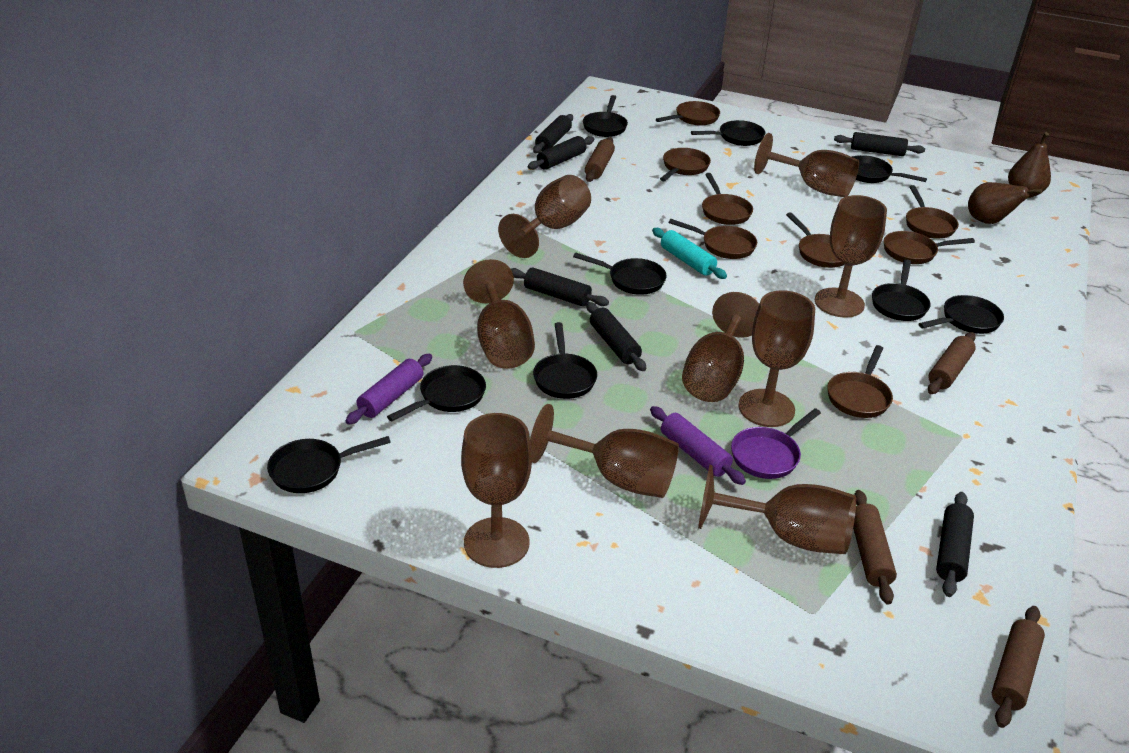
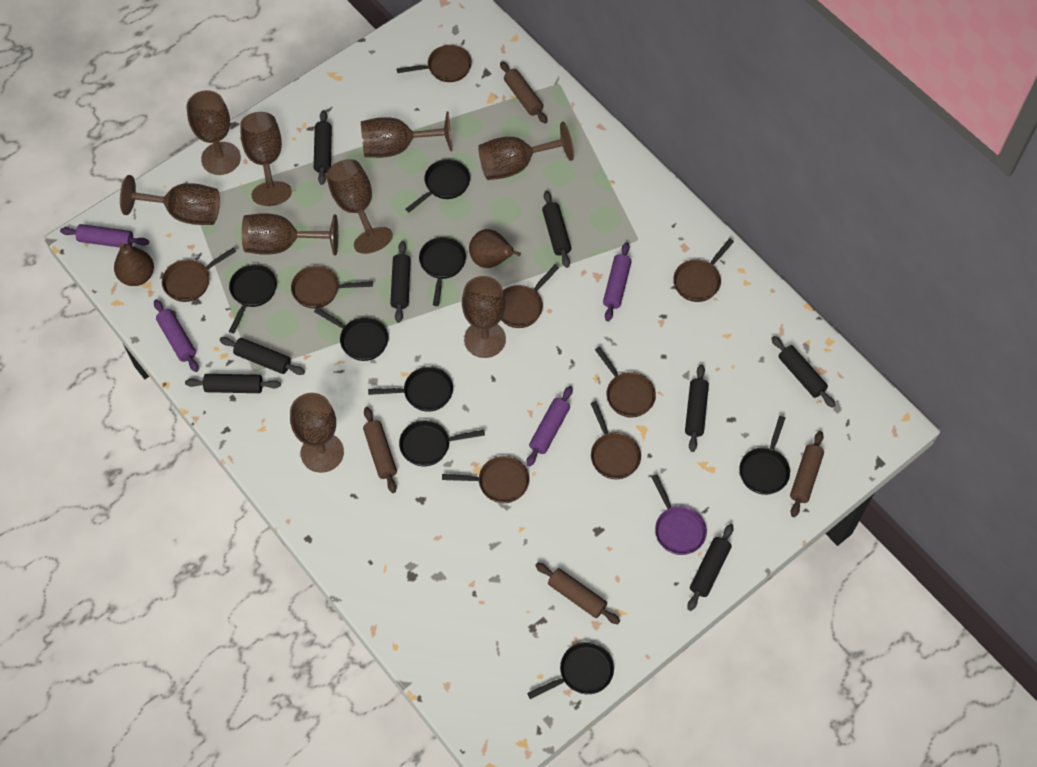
black pan: 9 -> 8
black rolling pin: 6 -> 8
purple rolling pin: 2 -> 4
turquoise rolling pin: 1 -> 0

